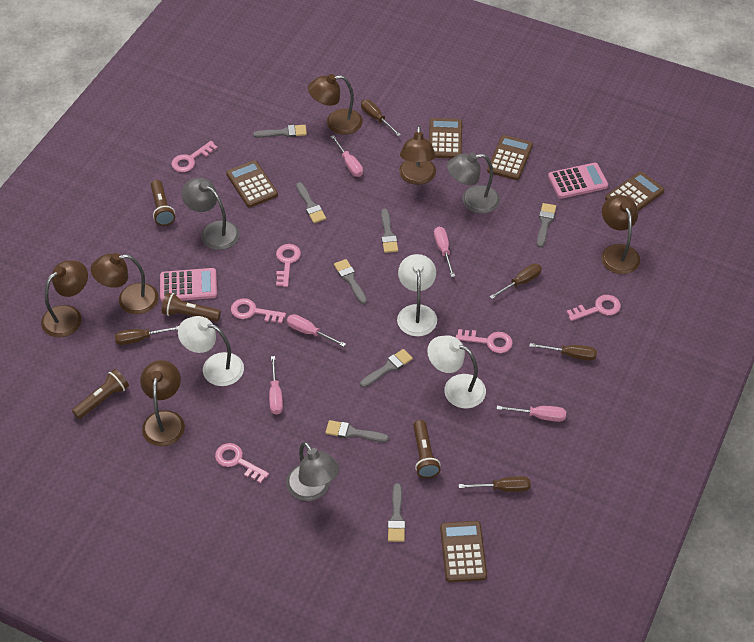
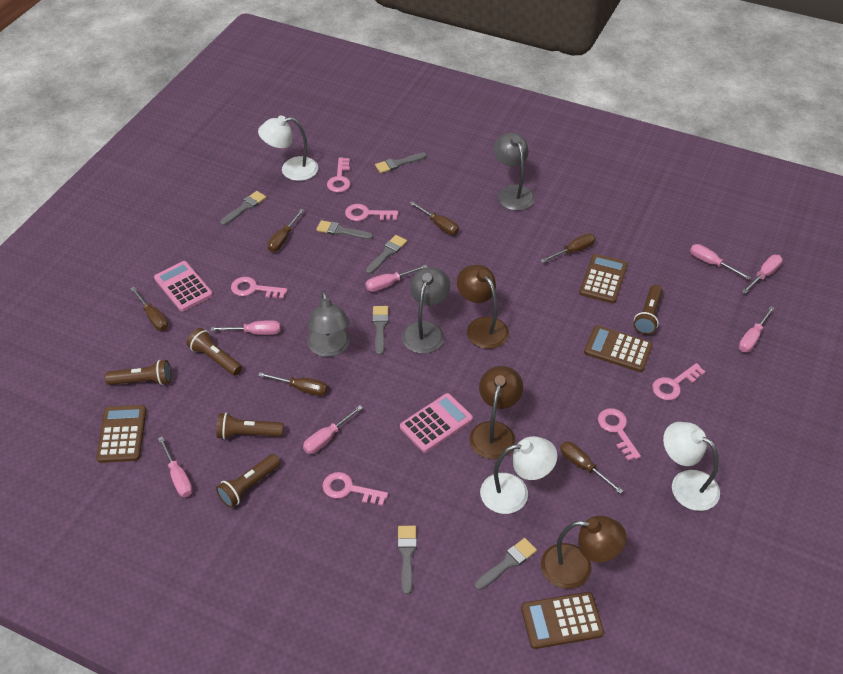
brown calculator: 5 -> 4
brown flashlight: 4 -> 5
brown lamp: 6 -> 3
brown screwdriver: 5 -> 6
grey brush: 8 -> 7
pink screwdriver: 5 -> 7

